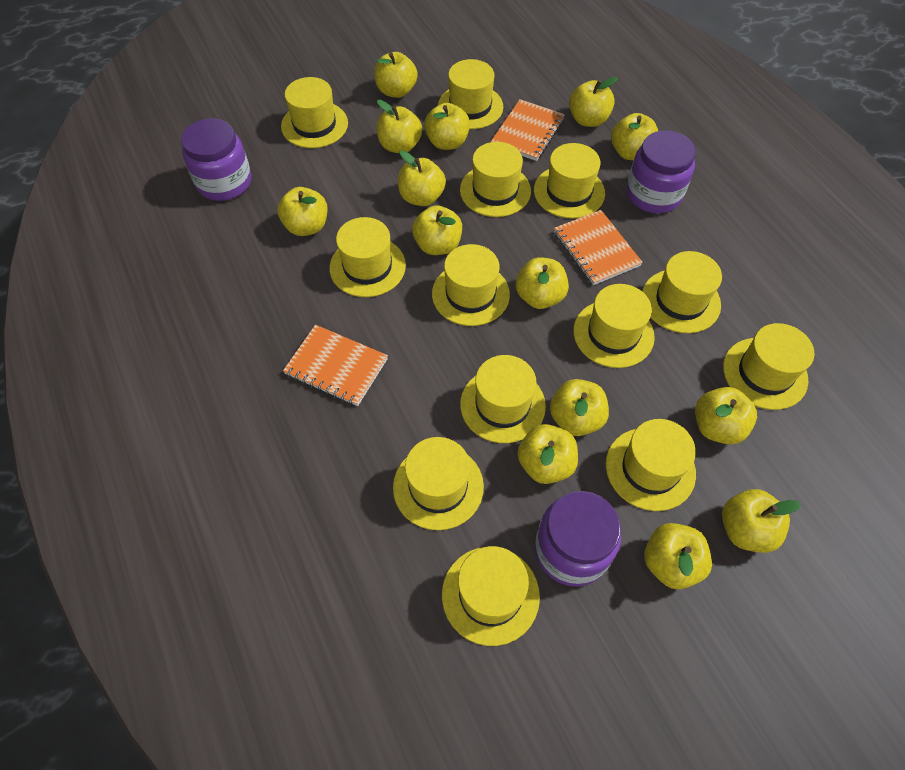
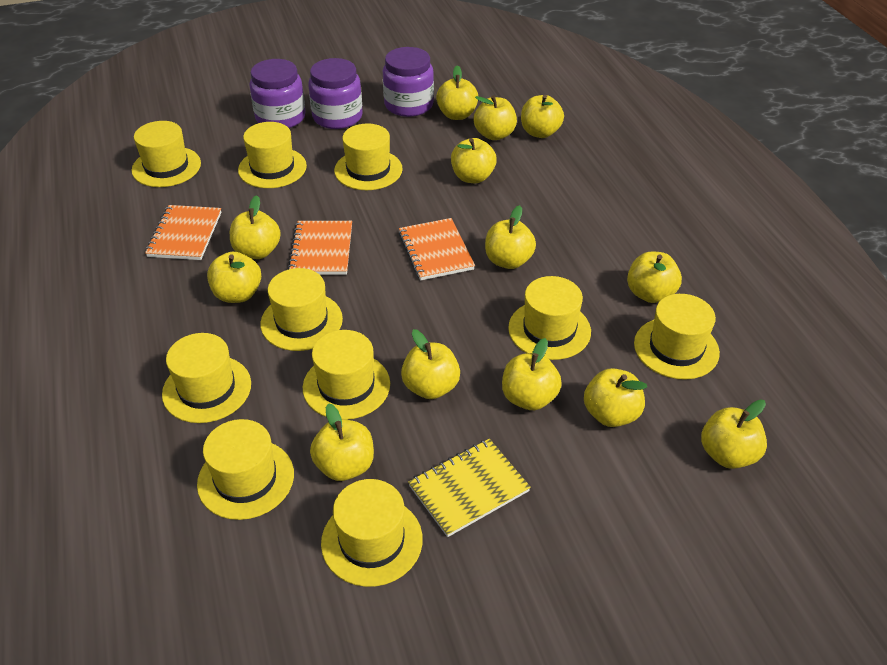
yellow apple: 14 -> 13
yellow hat: 13 -> 10
yellow notebook: 0 -> 1

